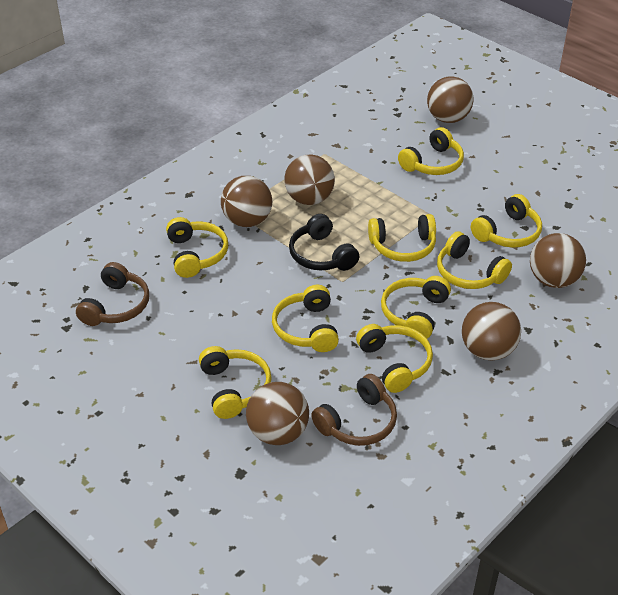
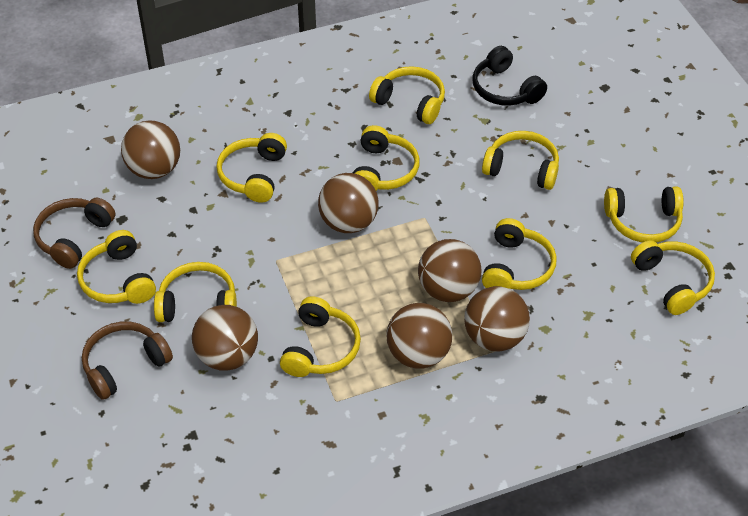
yellow headphones: 9 -> 10

